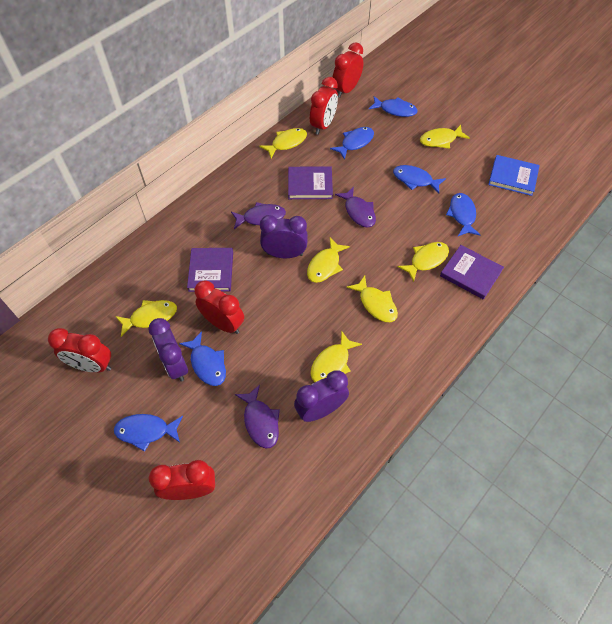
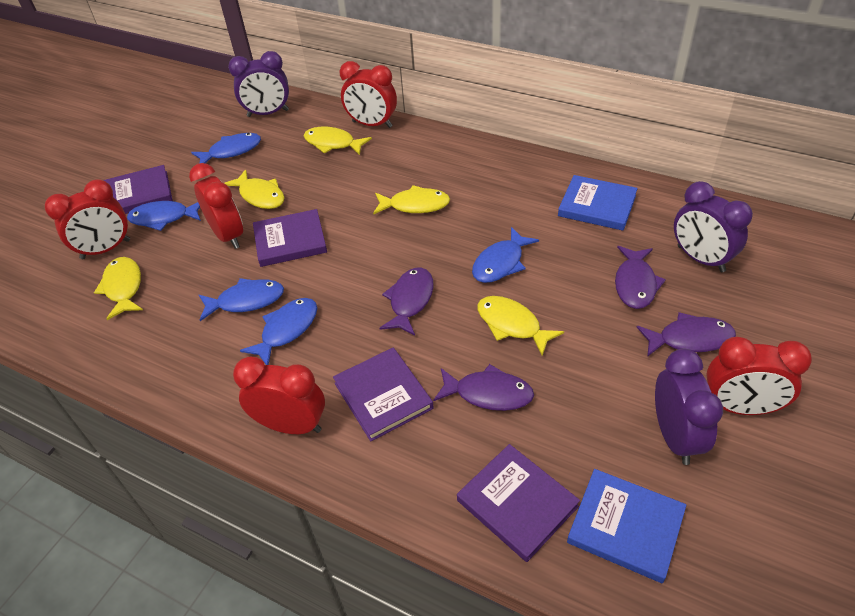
blue book: 1 -> 2
blue fish: 6 -> 5
purple book: 3 -> 4
purple fish: 3 -> 4
yellow fish: 7 -> 5

